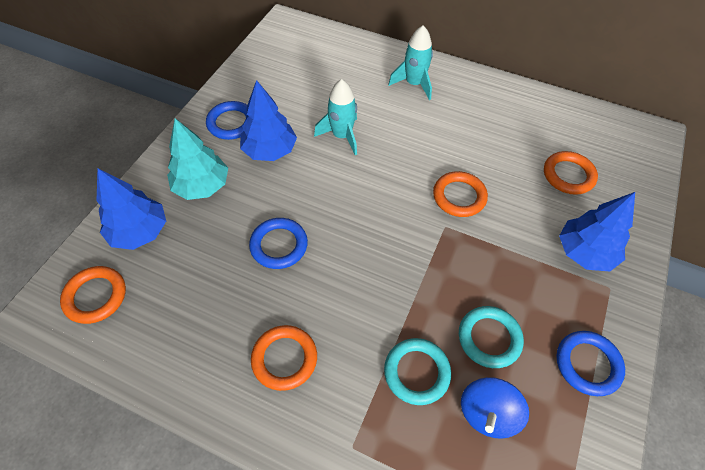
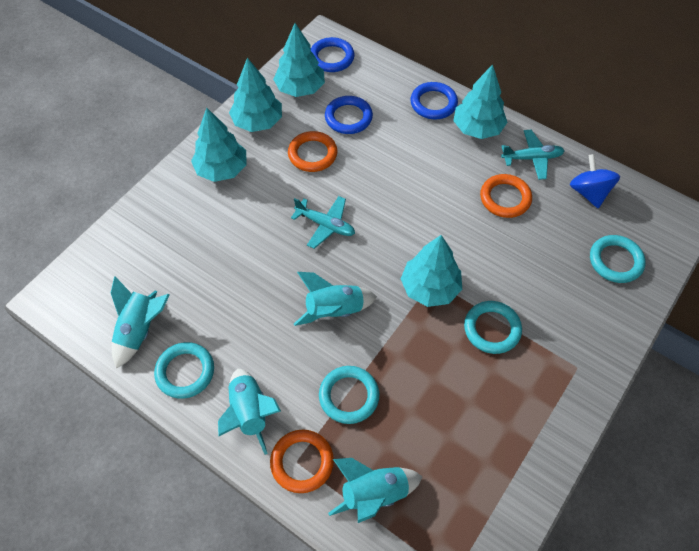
blue tree: 3 -> 0
orange ring: 4 -> 3
turquoise plane: 0 -> 2
turquoise ring: 2 -> 4
turquoise rocket: 2 -> 4
turquoise tree: 1 -> 5

